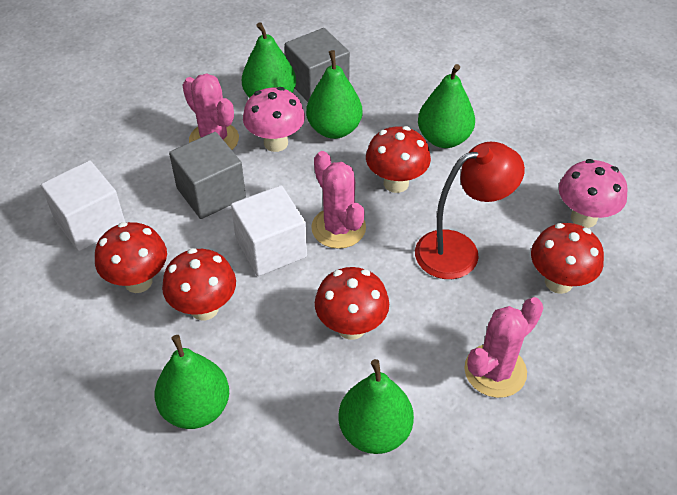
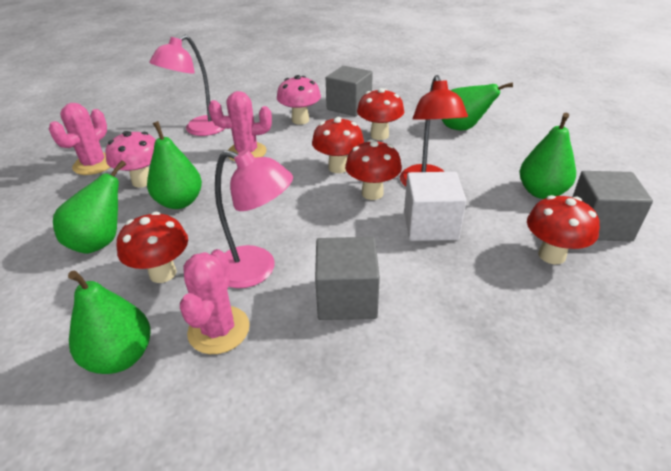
grey cube: 2 -> 3
pink lamp: 0 -> 2
white cube: 2 -> 1

